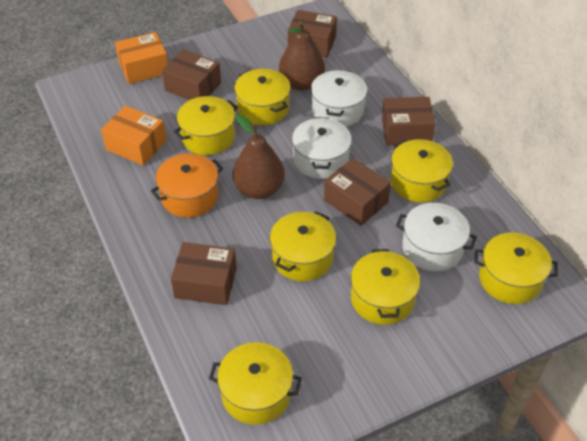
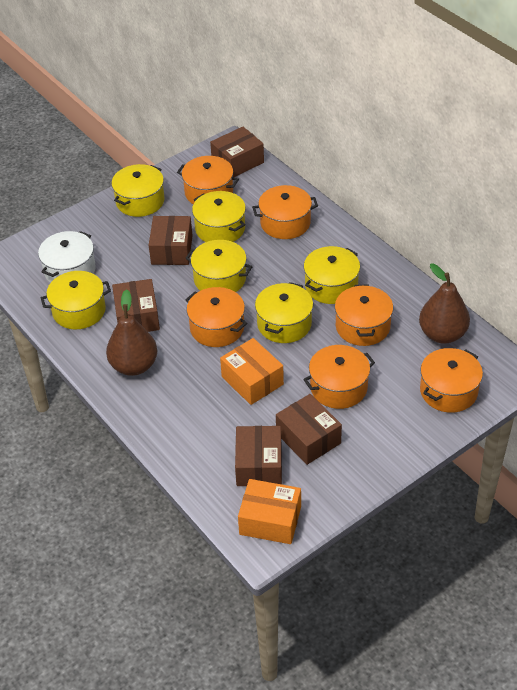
orange pot: 1 -> 6
white pot: 3 -> 1
yellow pot: 7 -> 6

